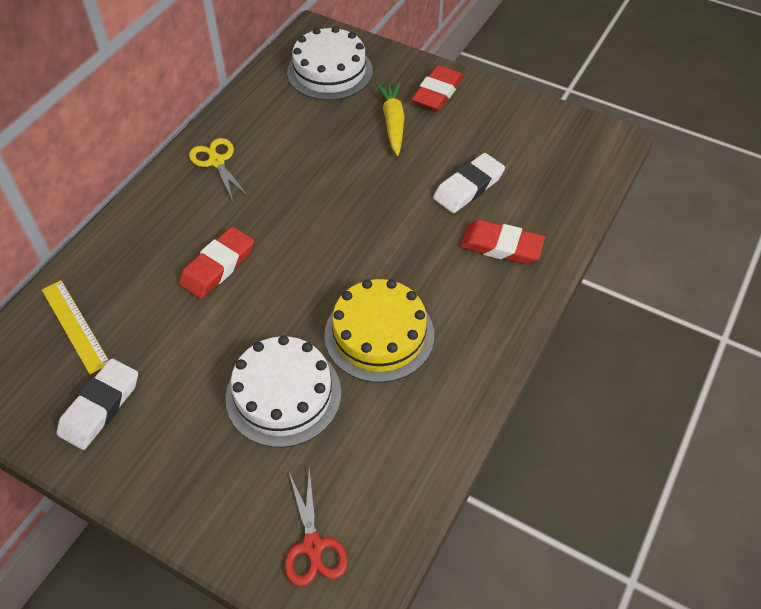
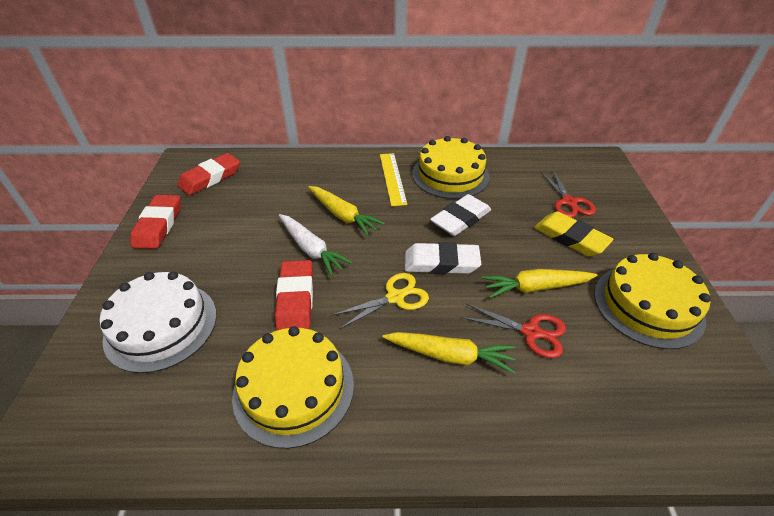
red scissors: 1 -> 2
white cake: 2 -> 1
white carrot: 0 -> 1
yellow cake: 1 -> 3
yellow carrot: 1 -> 3
yellow eraser: 0 -> 1

